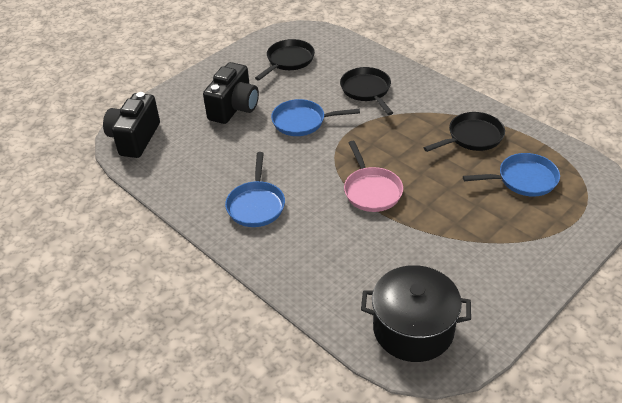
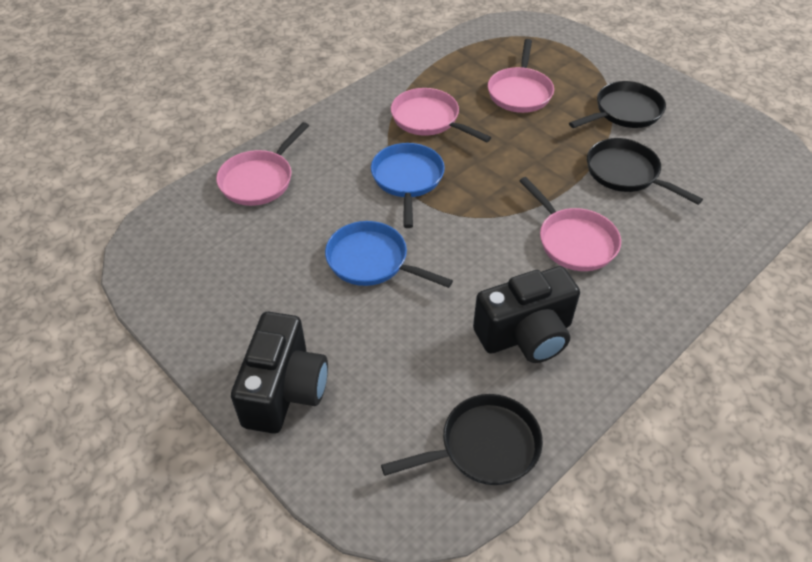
black pot: 1 -> 0
blue pan: 3 -> 2
pink pan: 1 -> 4

